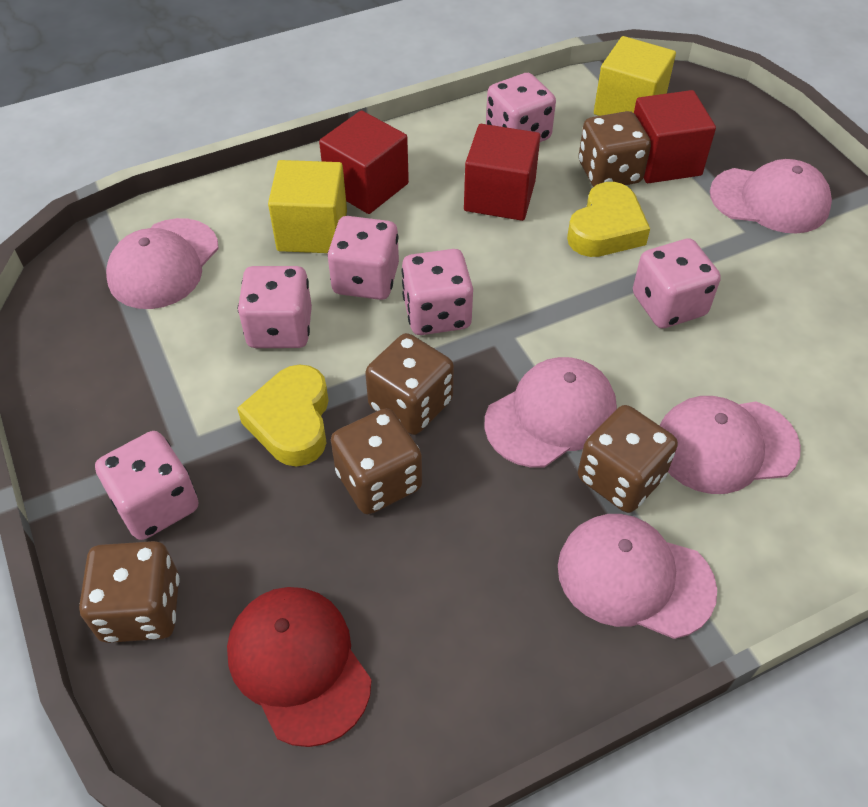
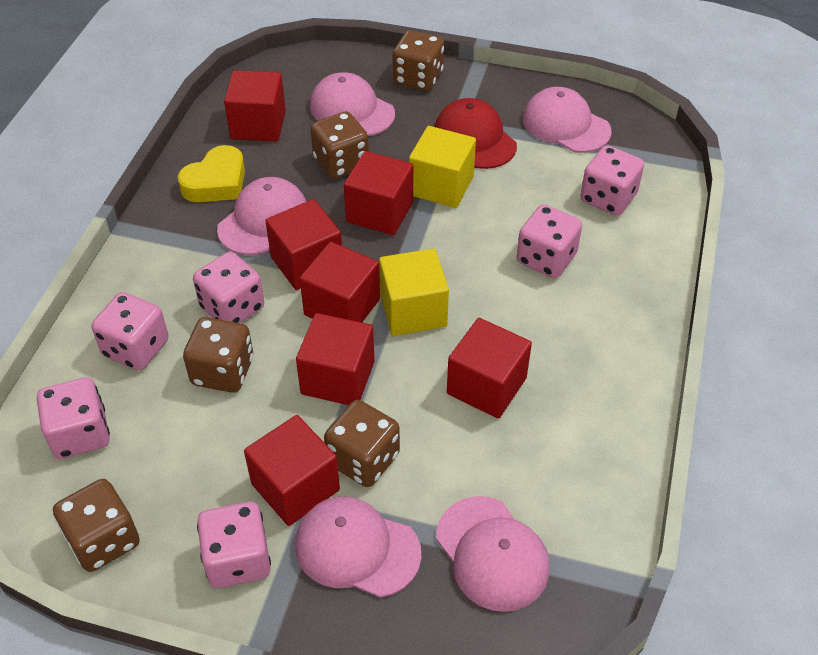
red cube: 3 -> 7
yellow heart: 2 -> 1

